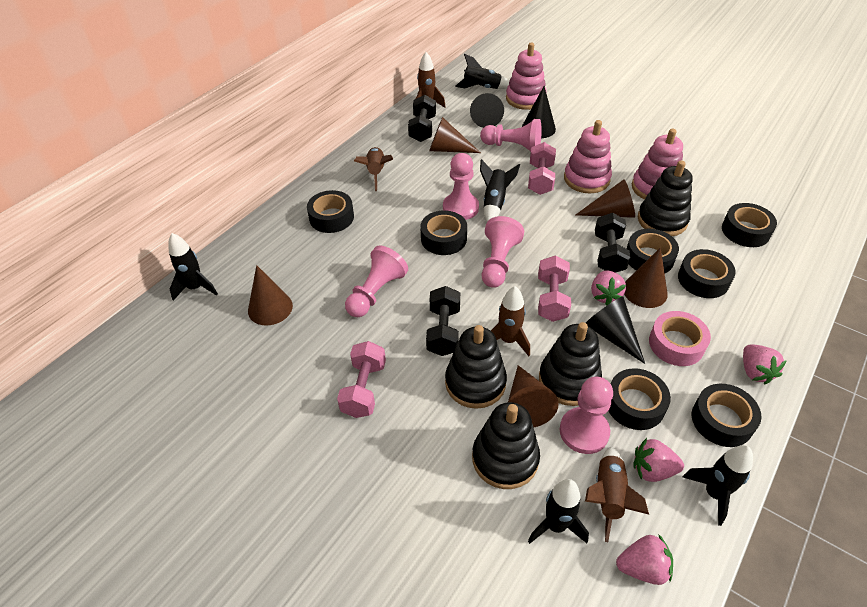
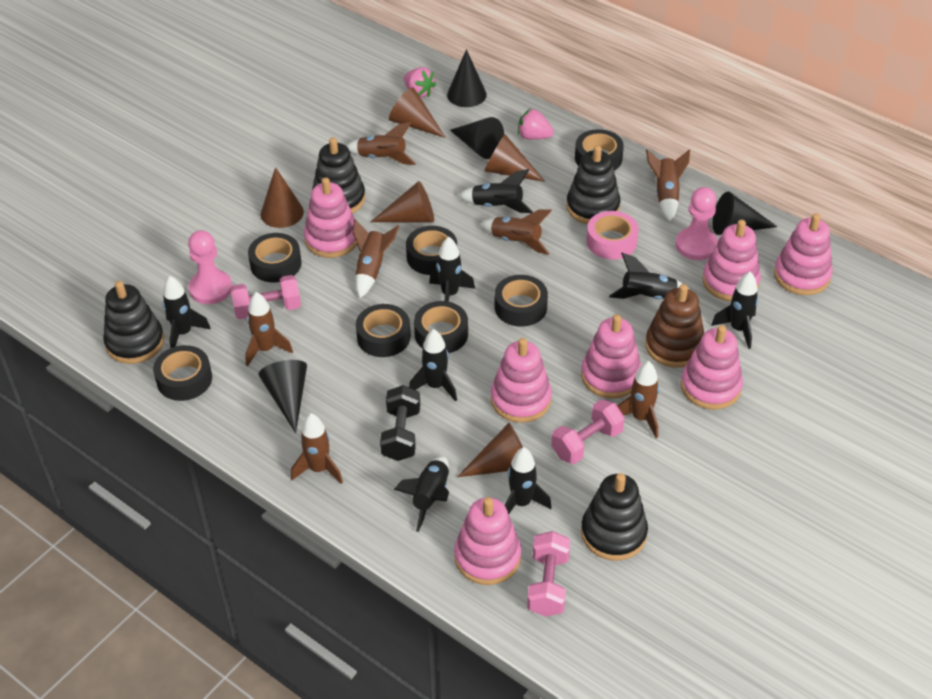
black cone: 3 -> 4
black dumbbell: 3 -> 1
black rocket: 5 -> 8
brown rocket: 4 -> 7
brown stacking toy: 0 -> 1
pink pawn: 5 -> 2
pink stacking toy: 3 -> 7
pink strawberry: 4 -> 2

